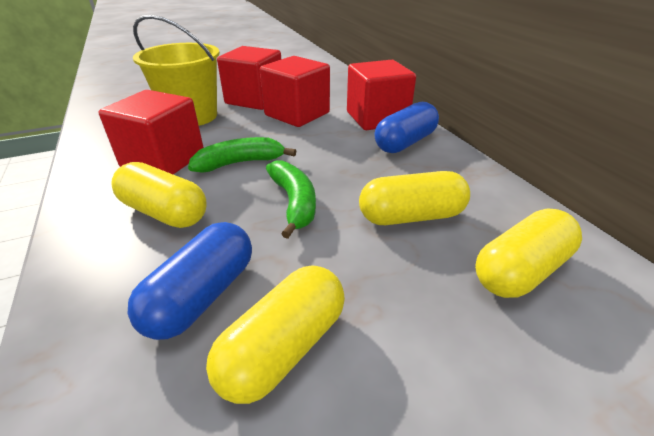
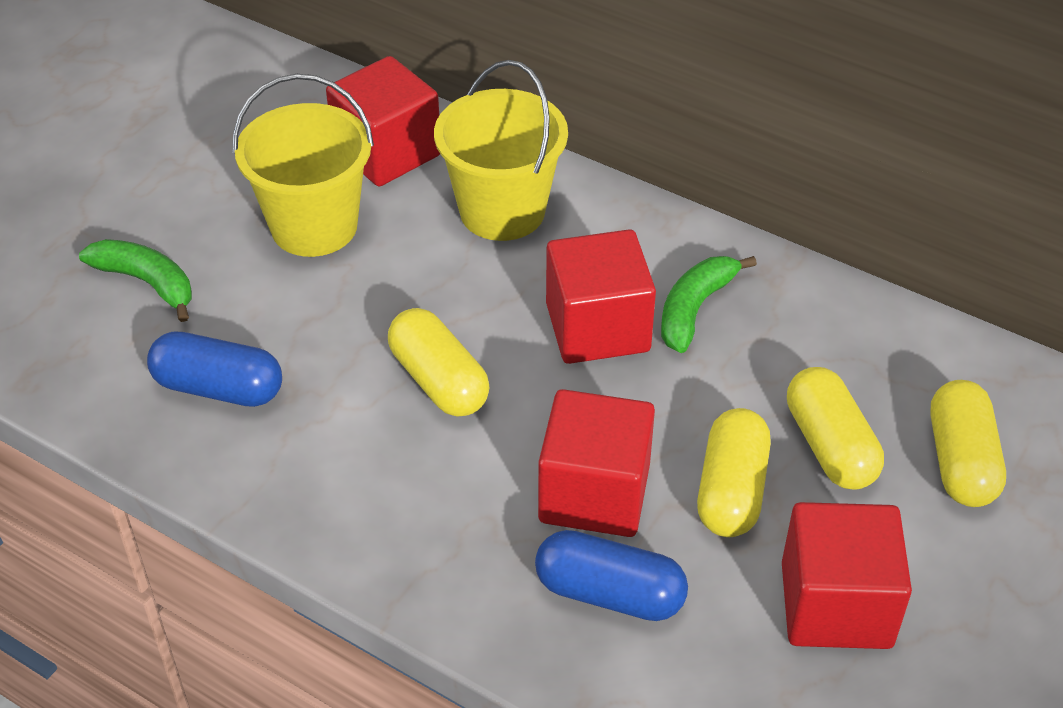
yellow bucket: 1 -> 2

